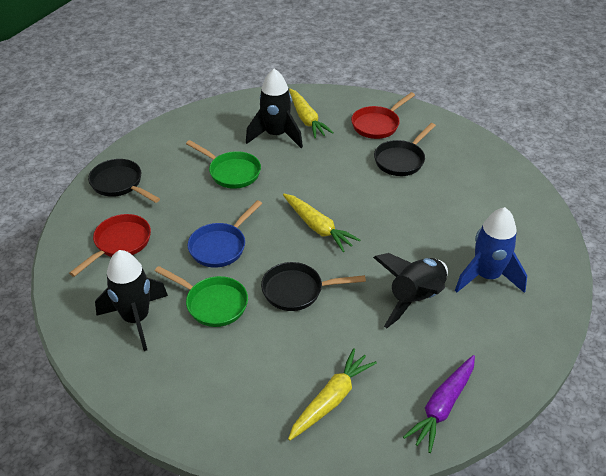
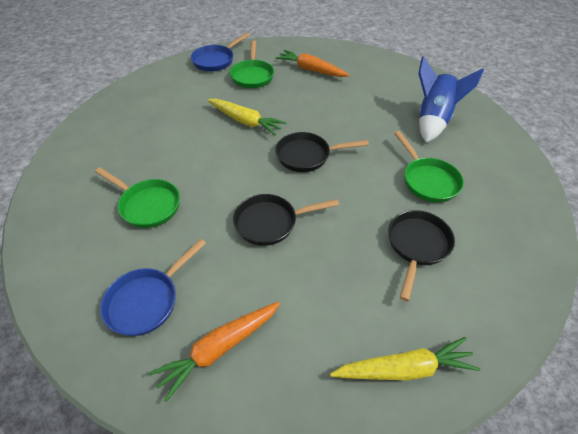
black rocket: 3 -> 0
blue pan: 1 -> 2
green pan: 2 -> 3
orange carrot: 0 -> 2
purple carrot: 1 -> 0
red pan: 2 -> 0
yellow carrot: 3 -> 2

